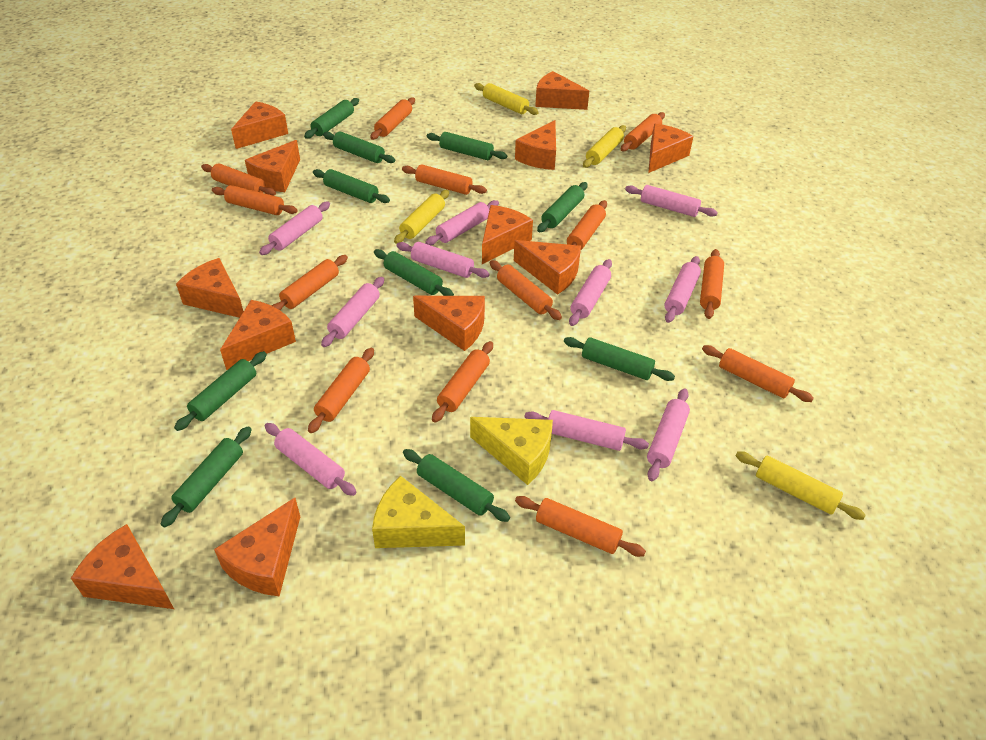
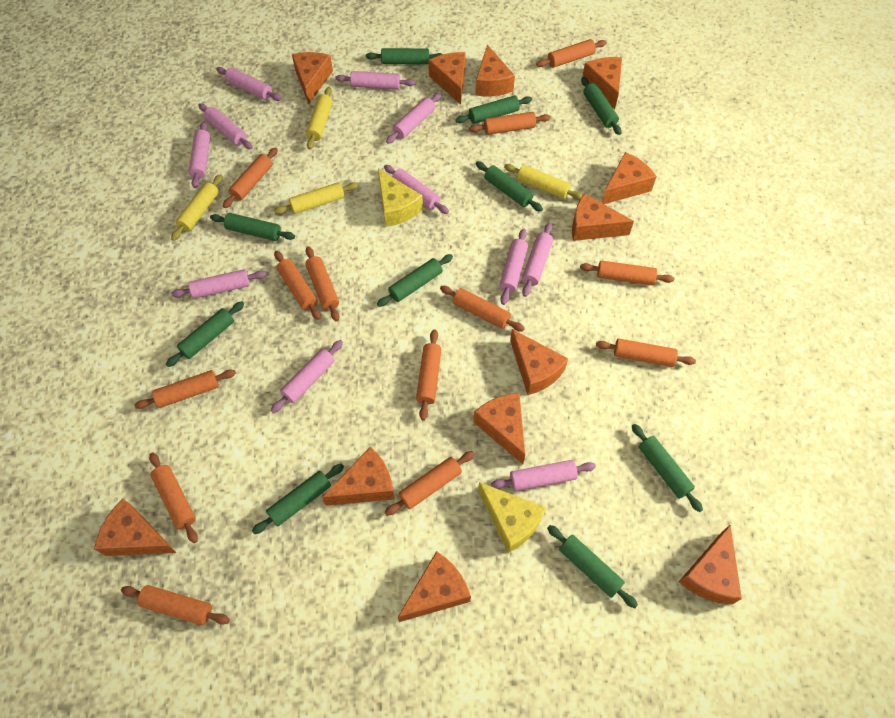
pink rolling pin: 10 -> 11

